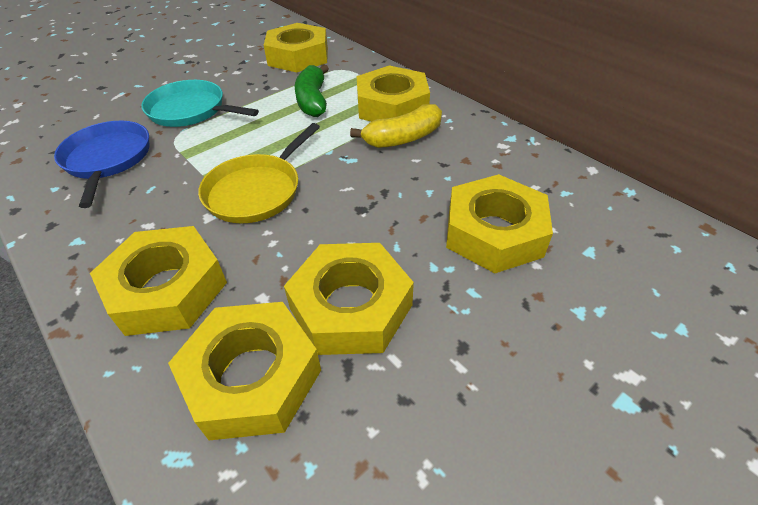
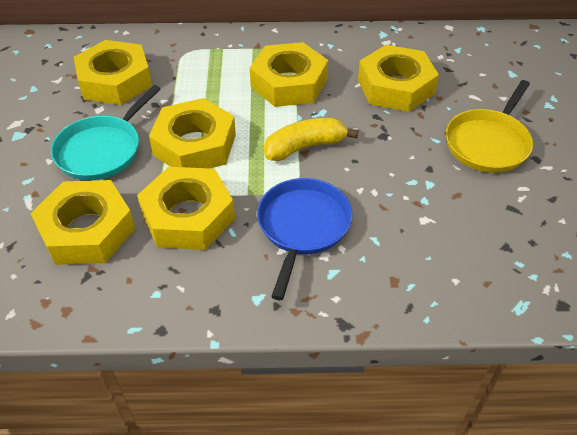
green banana: 1 -> 0

